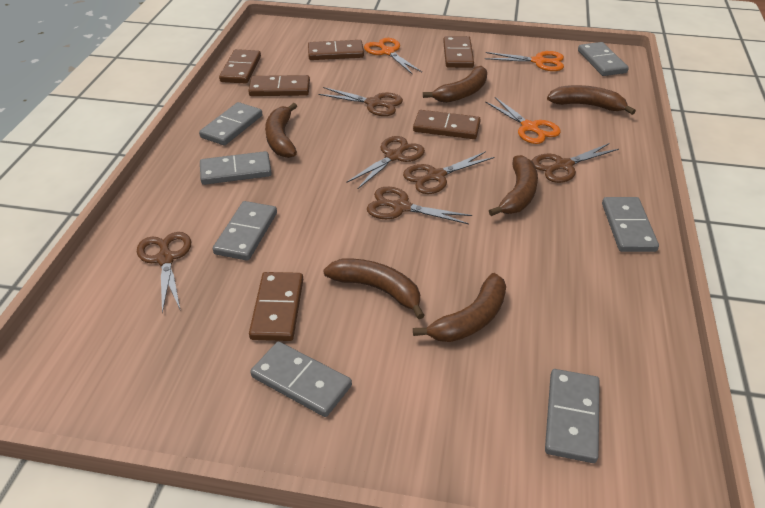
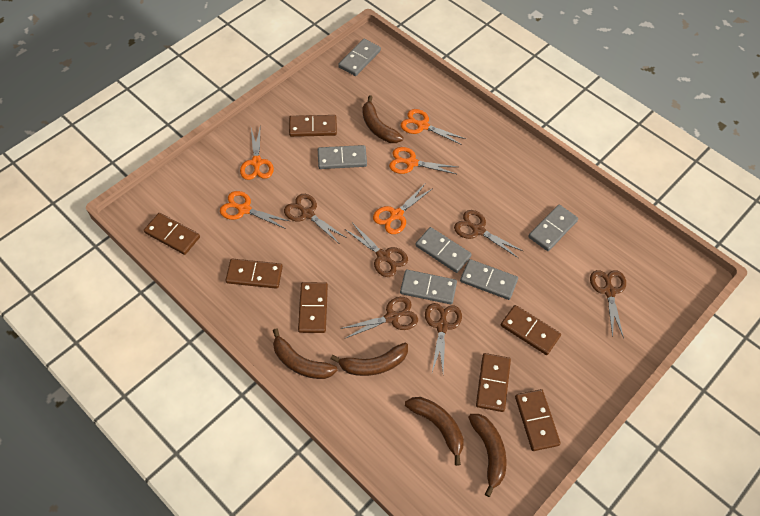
brown banana: 6 -> 5
brown domino: 6 -> 7
grey domino: 7 -> 6
orange scissors: 3 -> 5

